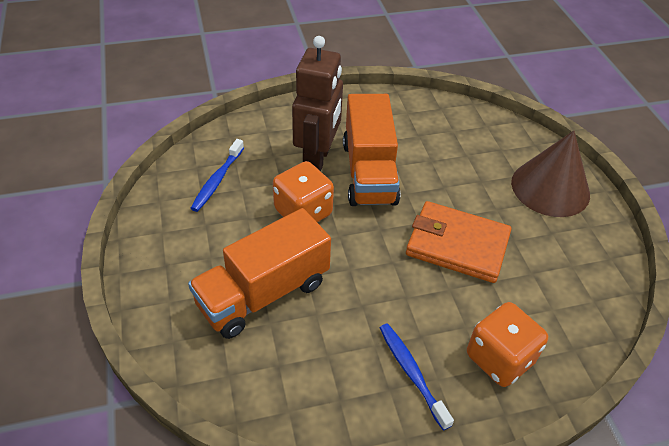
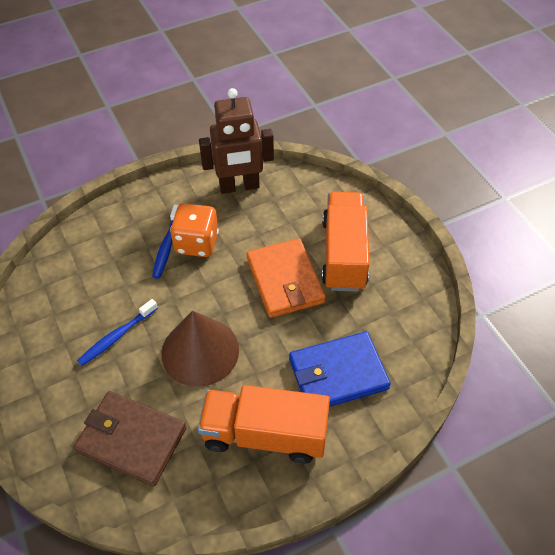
blue wallet: 0 -> 1
brown wallet: 0 -> 1
orange dice: 2 -> 1

